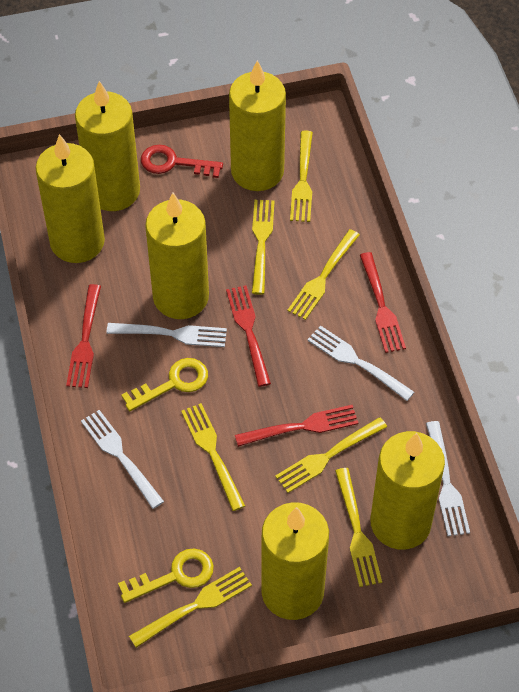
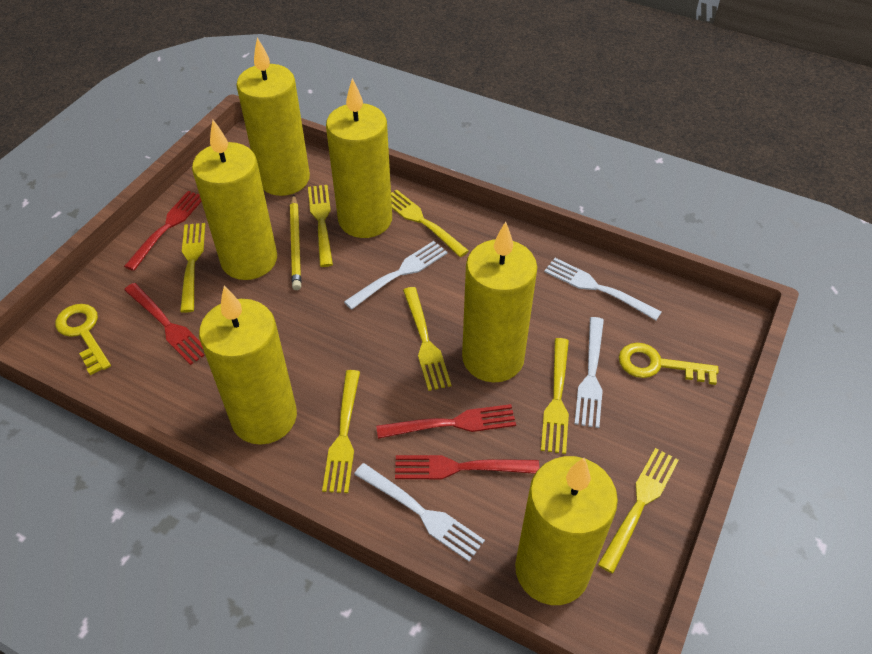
red key: 1 -> 0
yellow pencil: 0 -> 1

